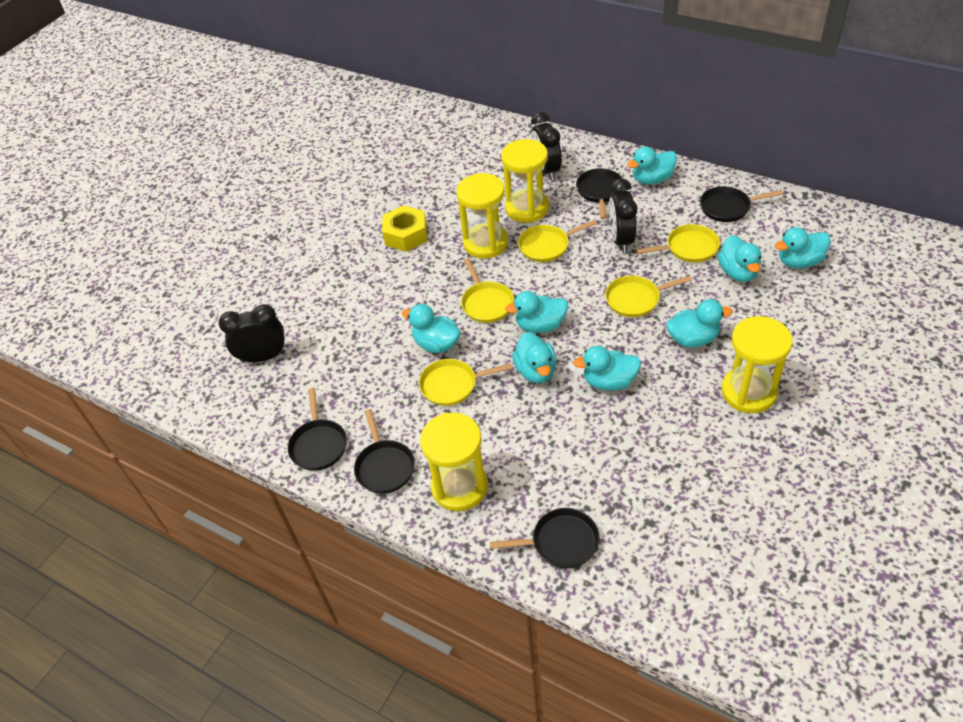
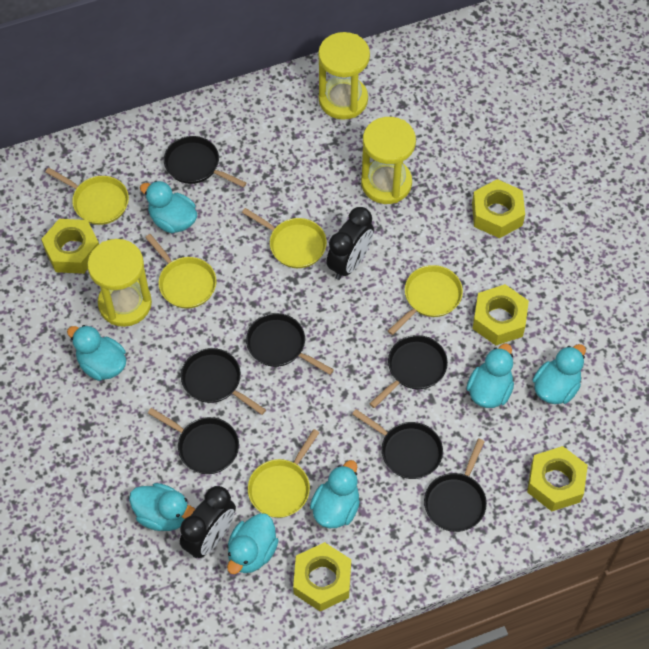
black clock: 3 -> 2
black pan: 5 -> 7
turquoise duck: 8 -> 7
yellow hourglass: 4 -> 3
yellow nut: 1 -> 5

